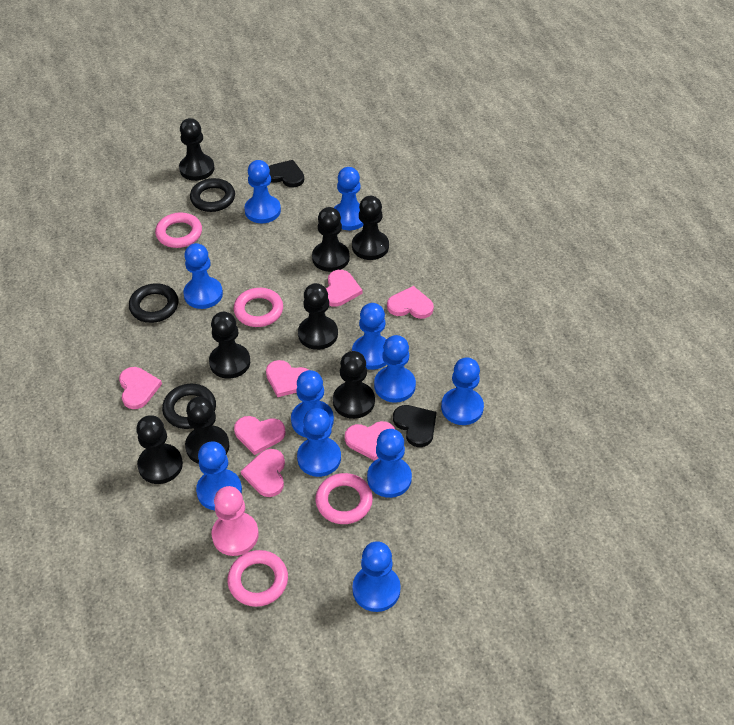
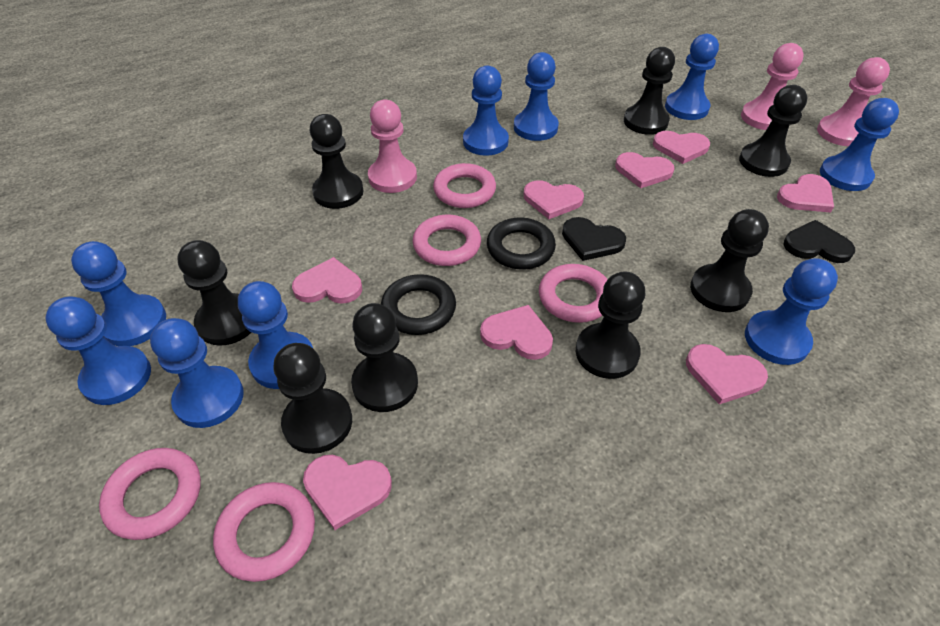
black ring: 3 -> 2
blue pawn: 11 -> 9
pink heart: 7 -> 8
pink pawn: 1 -> 3
pink ring: 4 -> 5

